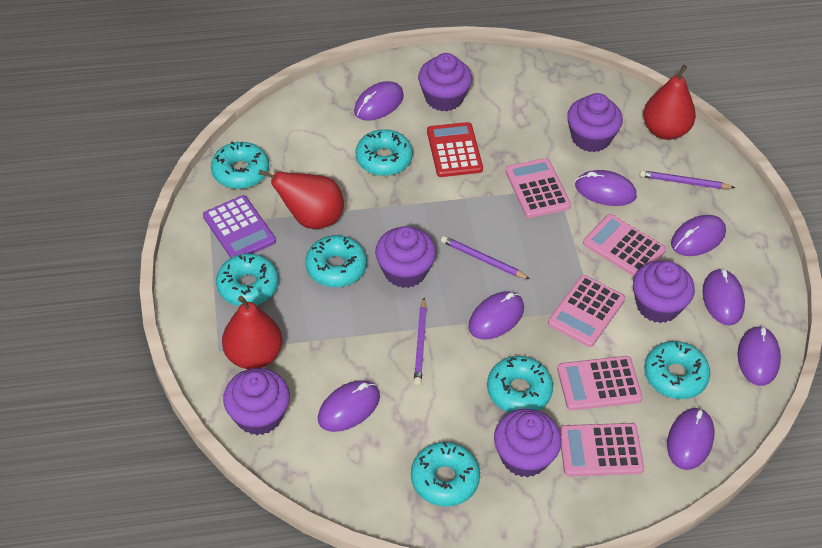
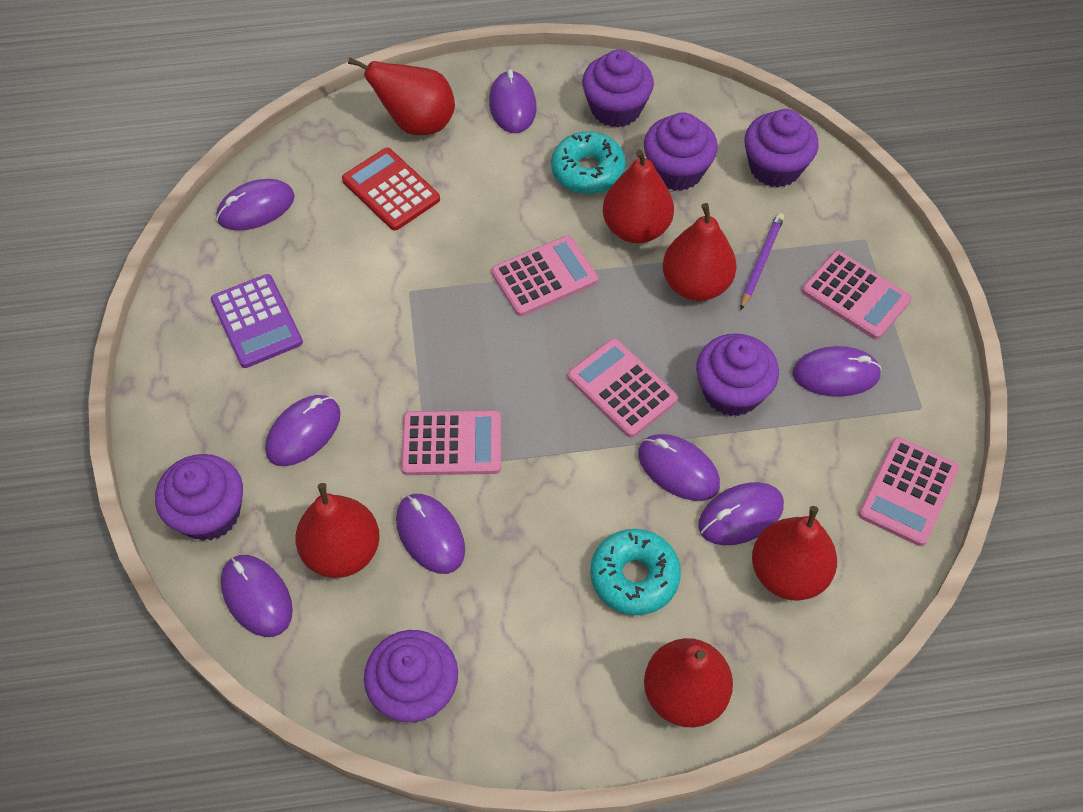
purple pencil: 3 -> 1
red pear: 3 -> 6
turquoise donut: 7 -> 2

